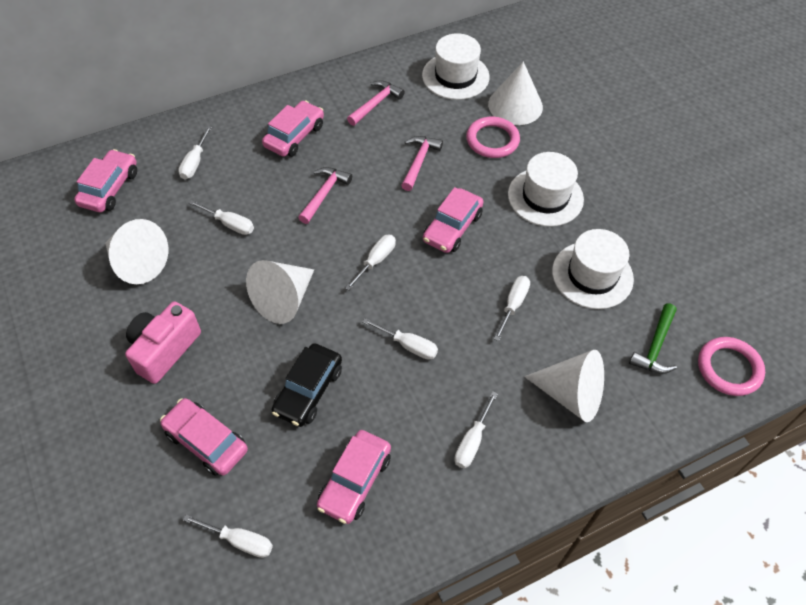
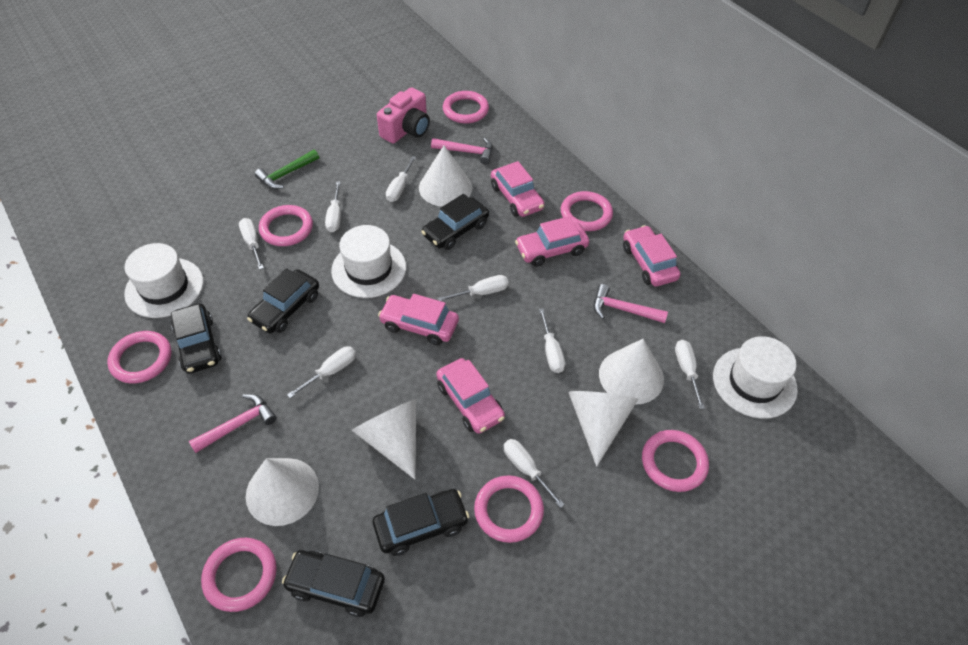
black car: 1 -> 5
pink ring: 2 -> 7
white cone: 4 -> 5
white screwdriver: 7 -> 8

